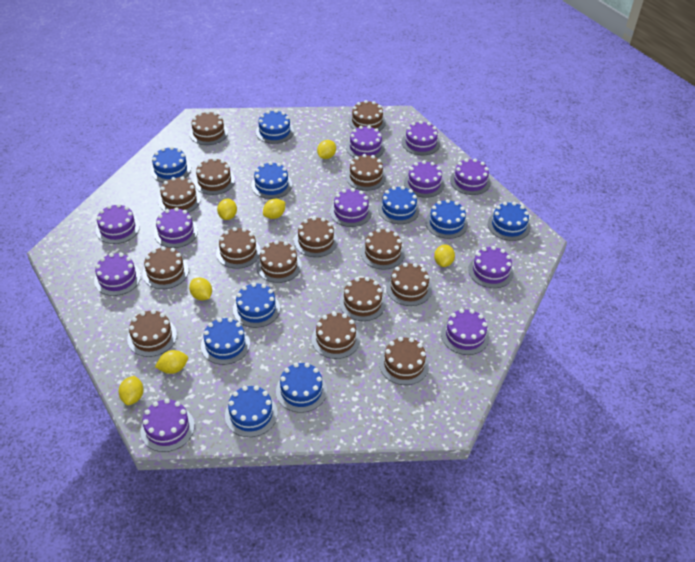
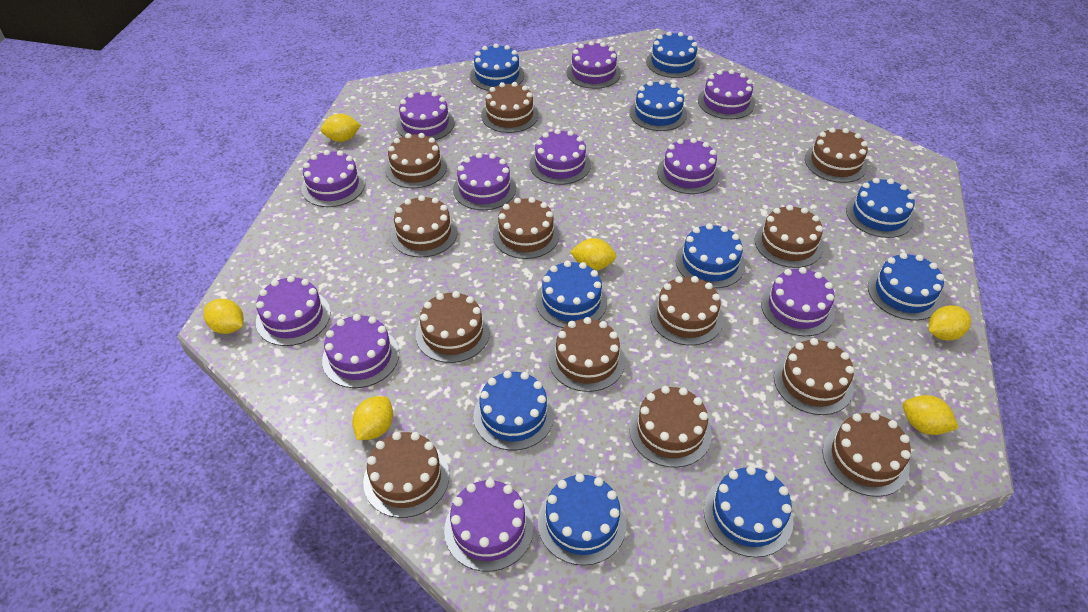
brown cake: 15 -> 13
yellow lemon: 7 -> 6

